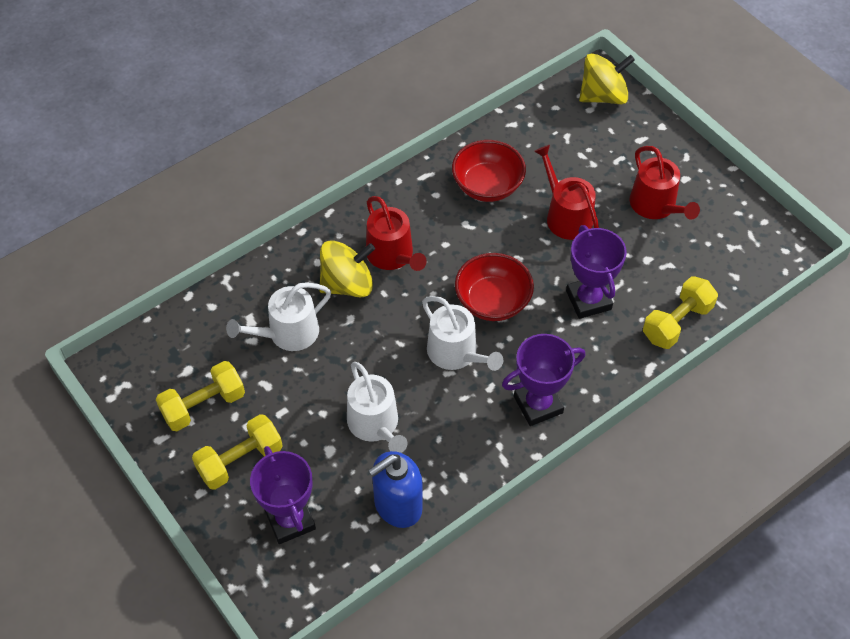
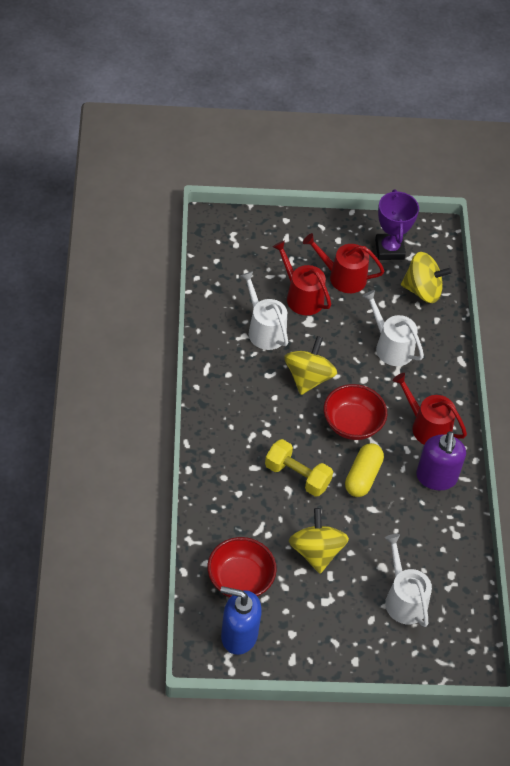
purple soap dispenser: 0 -> 1
purple trophy: 3 -> 1
yellow capsule: 0 -> 1
yellow dumbbell: 3 -> 1
yellow spinning top: 2 -> 3

